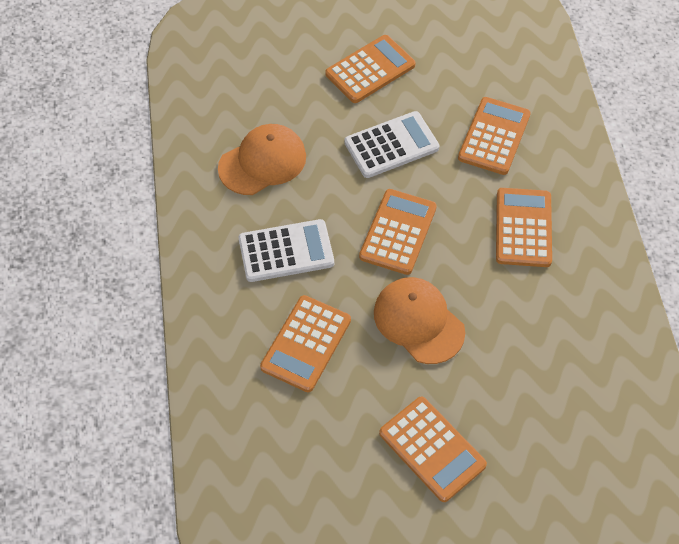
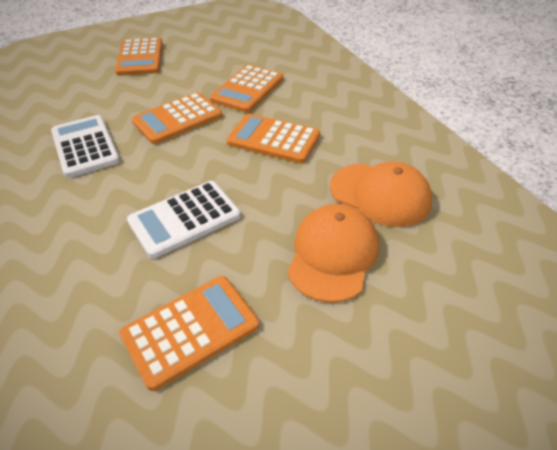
orange calculator: 6 -> 5

